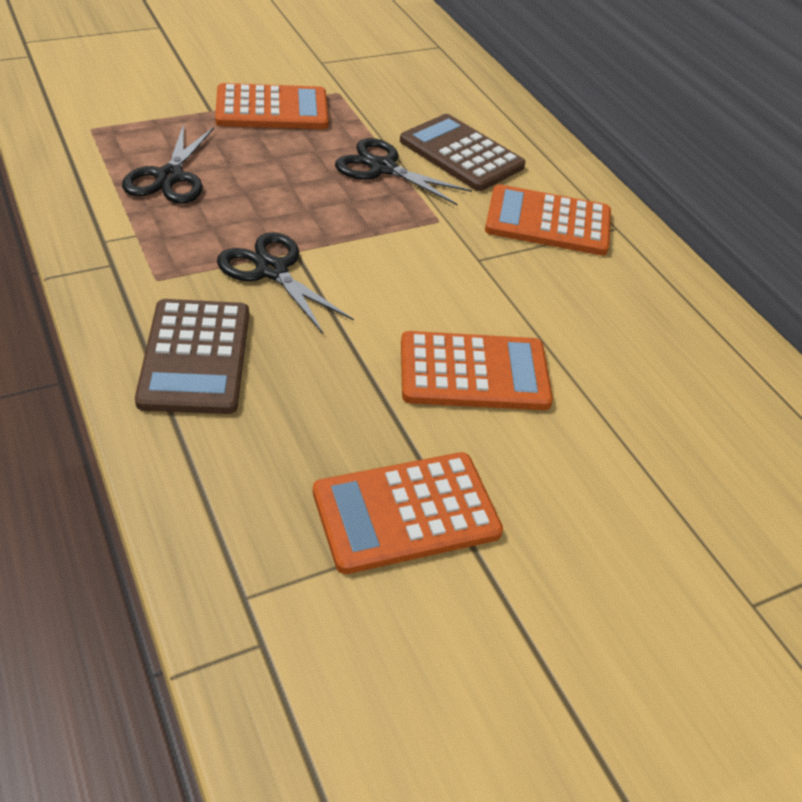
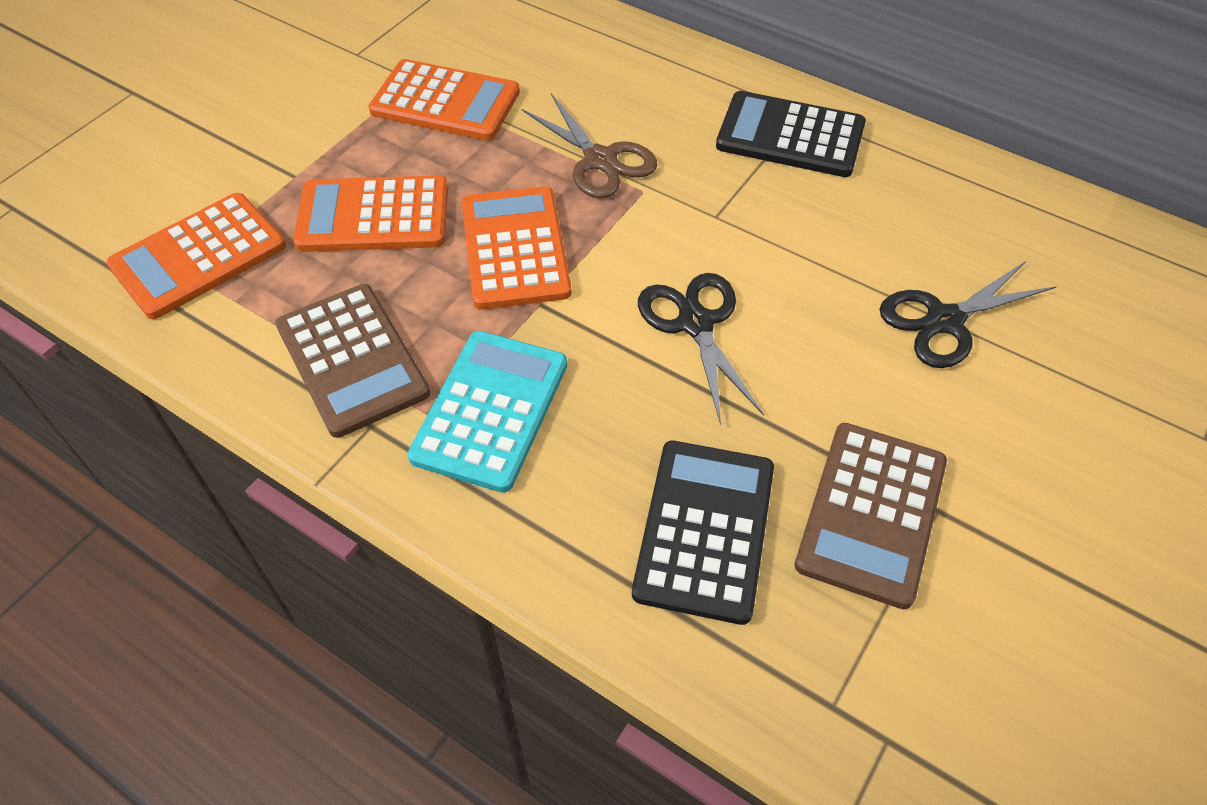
black calculator: 0 -> 2
black scissors: 3 -> 2
brown scissors: 0 -> 1
turquoise calculator: 0 -> 1

